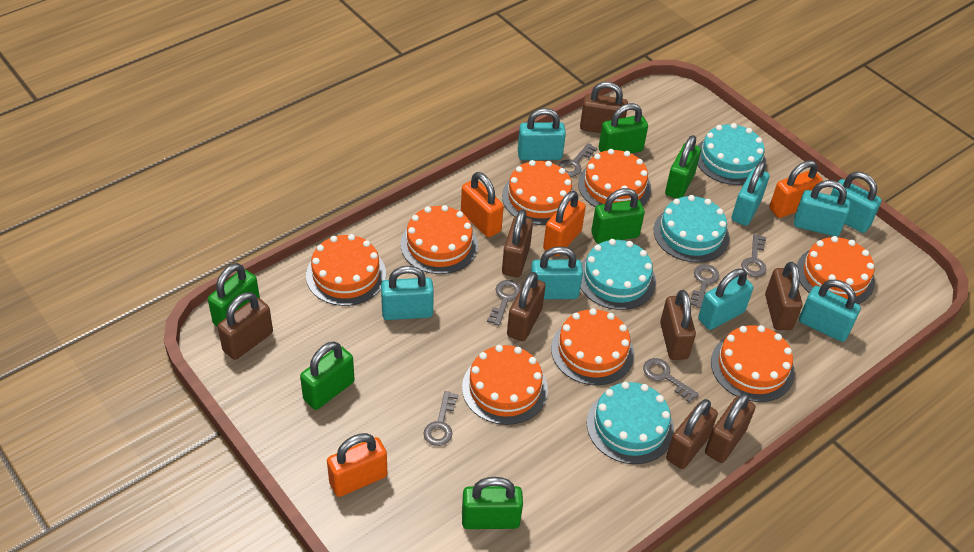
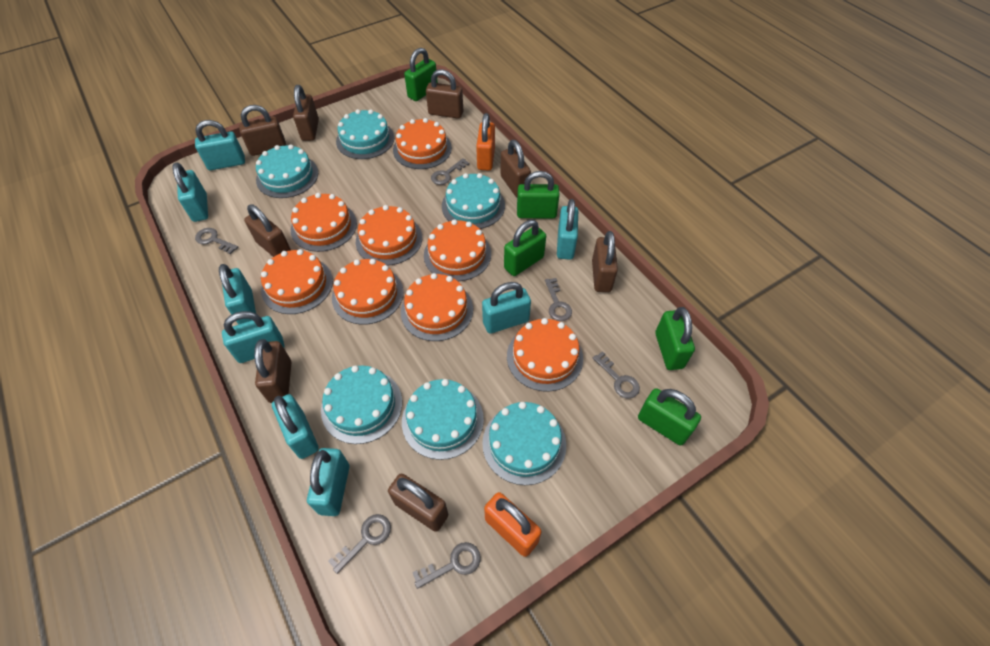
green padlock: 6 -> 5
orange padlock: 4 -> 2
turquoise cake: 4 -> 6

